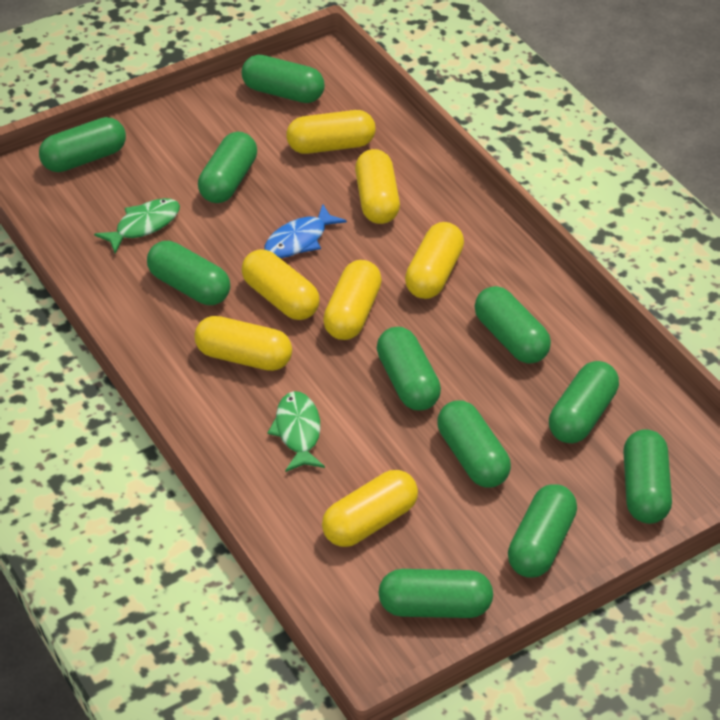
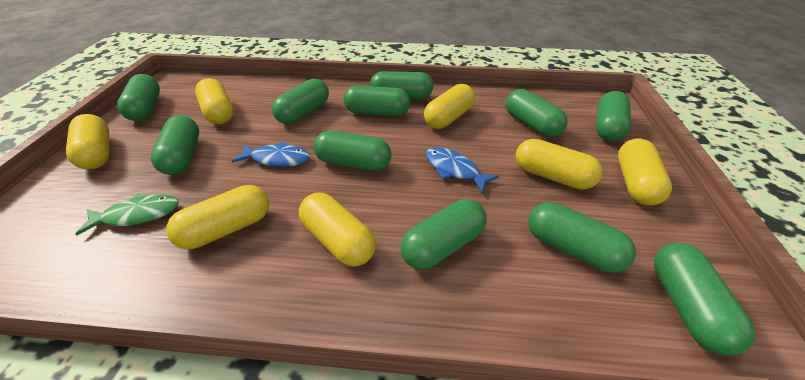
blue fish: 1 -> 2
green fish: 2 -> 1

